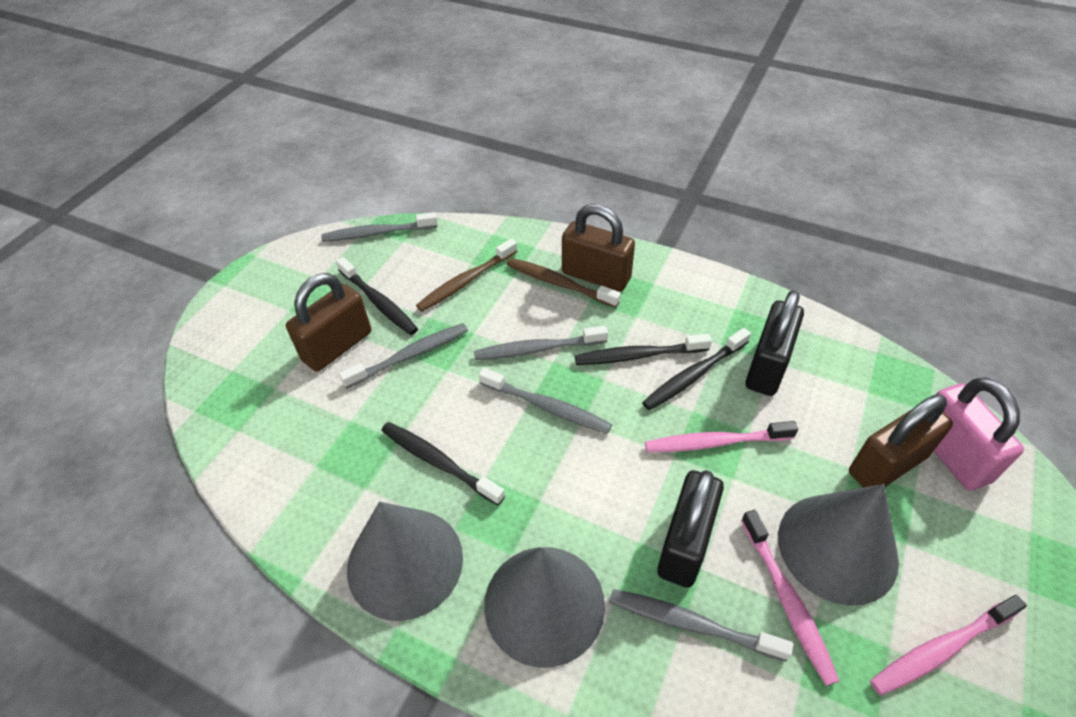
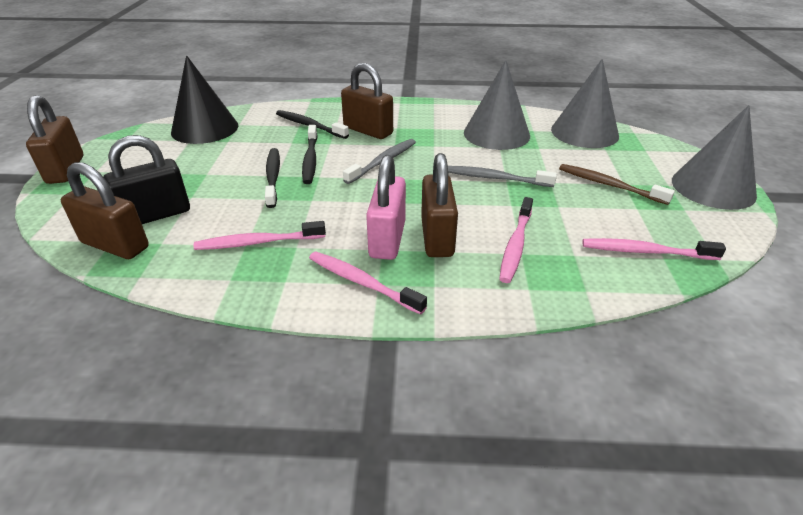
black cone: 0 -> 1
black padlock: 2 -> 1
black toothbrush: 4 -> 3
brown padlock: 3 -> 4
brown toothbrush: 2 -> 1
grey toothbrush: 5 -> 2
pink toothbrush: 3 -> 4

